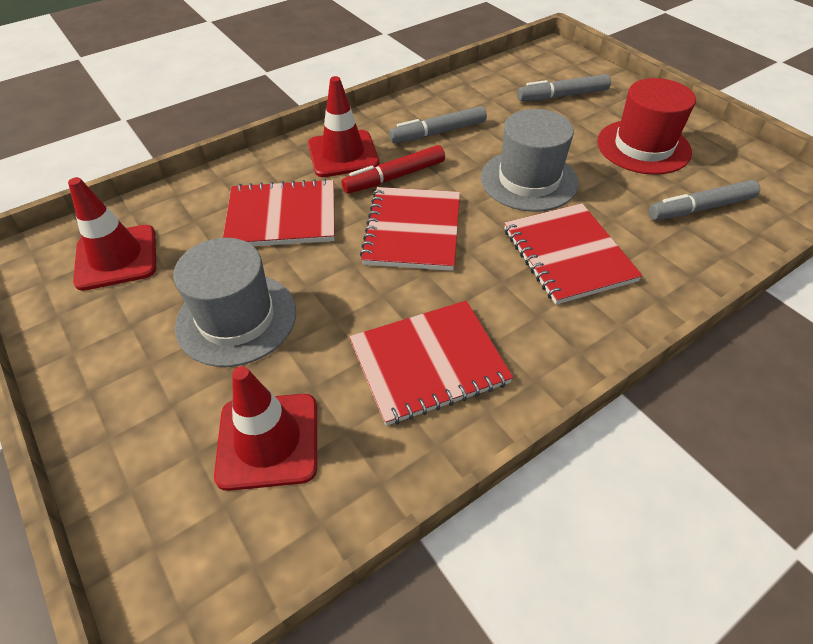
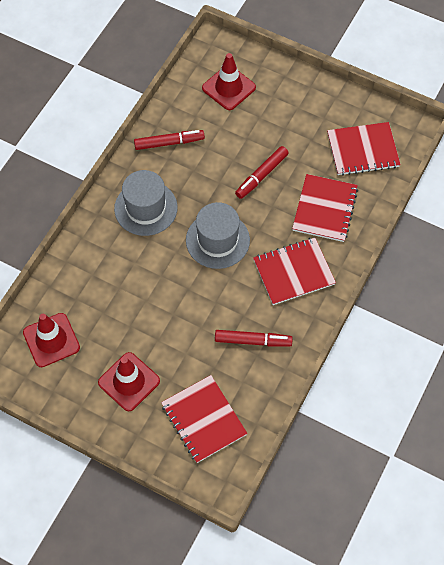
grey marker: 3 -> 0
red hat: 1 -> 0
red marker: 1 -> 3

